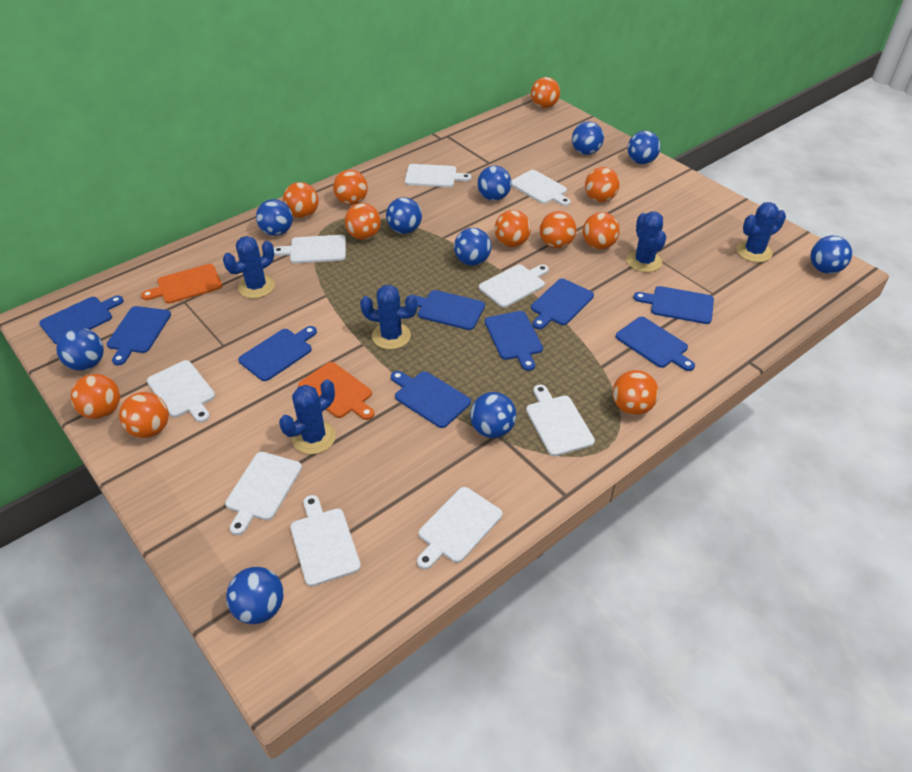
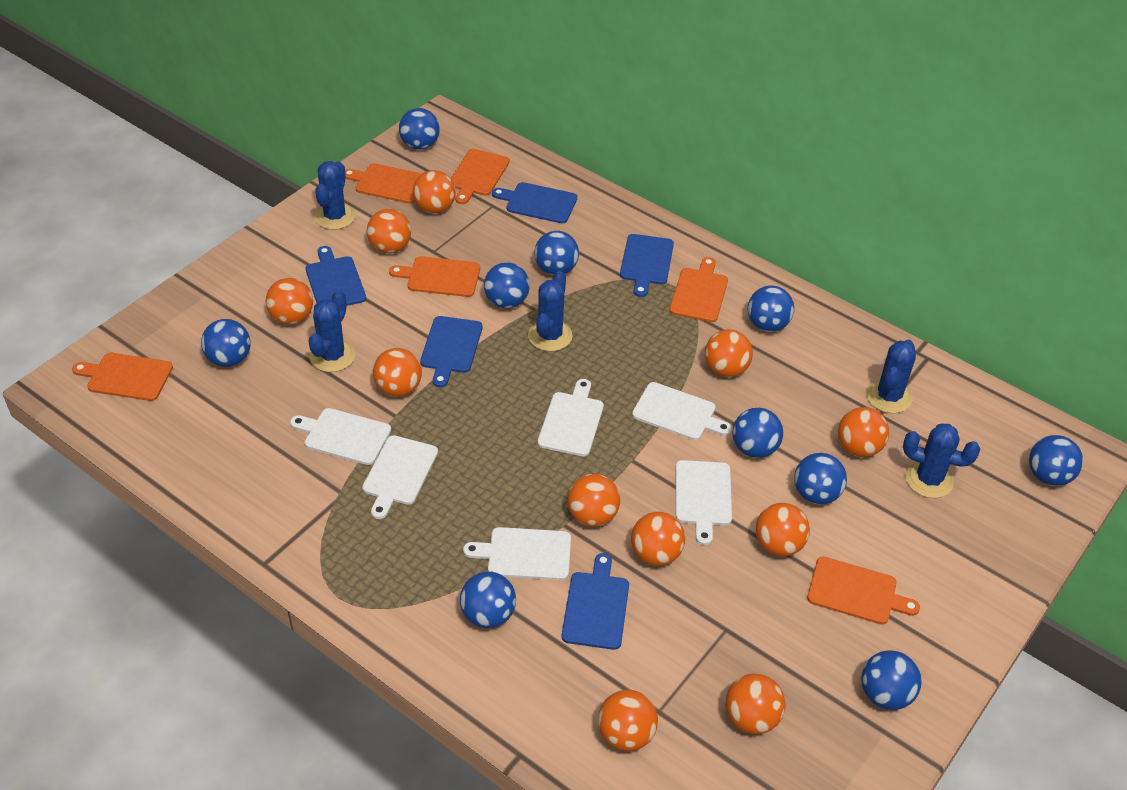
blue cutting board: 9 -> 5
orange cutting board: 2 -> 6
white cutting board: 9 -> 6

